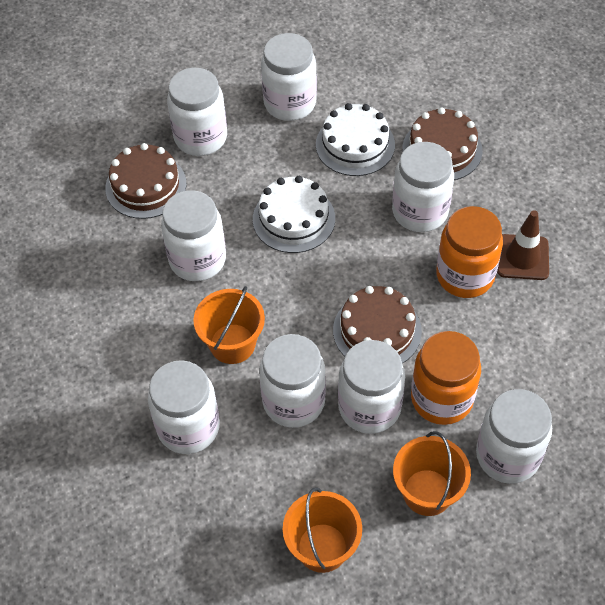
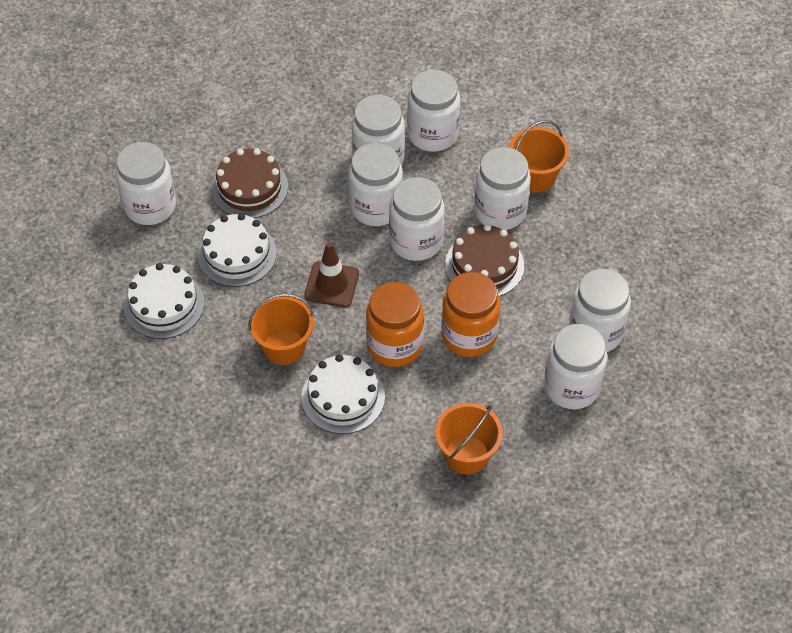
brown cake: 3 -> 2
white cake: 2 -> 3

